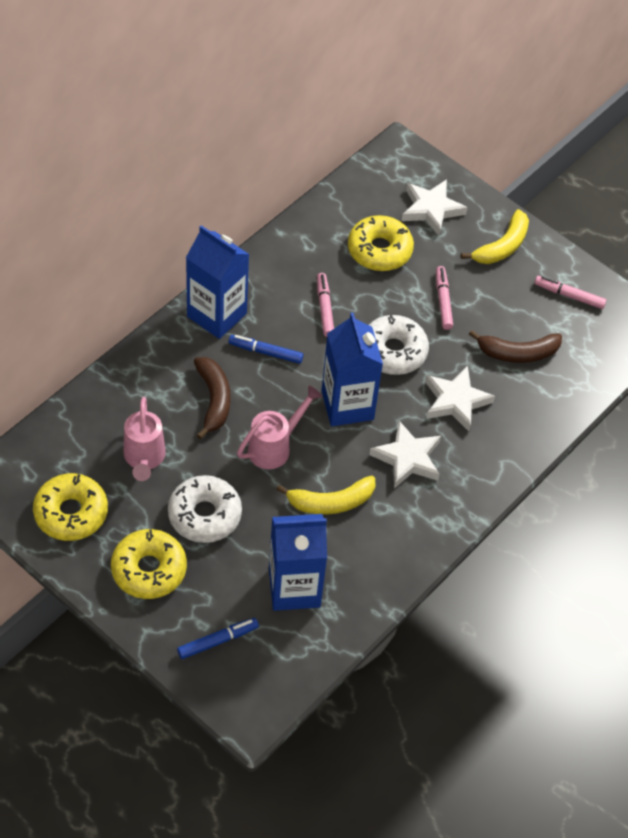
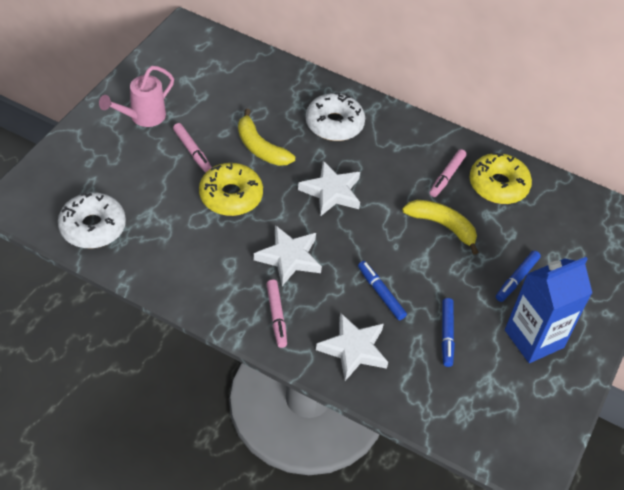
blue carton: 3 -> 1
blue marker: 2 -> 3
brown banana: 2 -> 0
pink watering can: 2 -> 1
yellow donut: 3 -> 2

